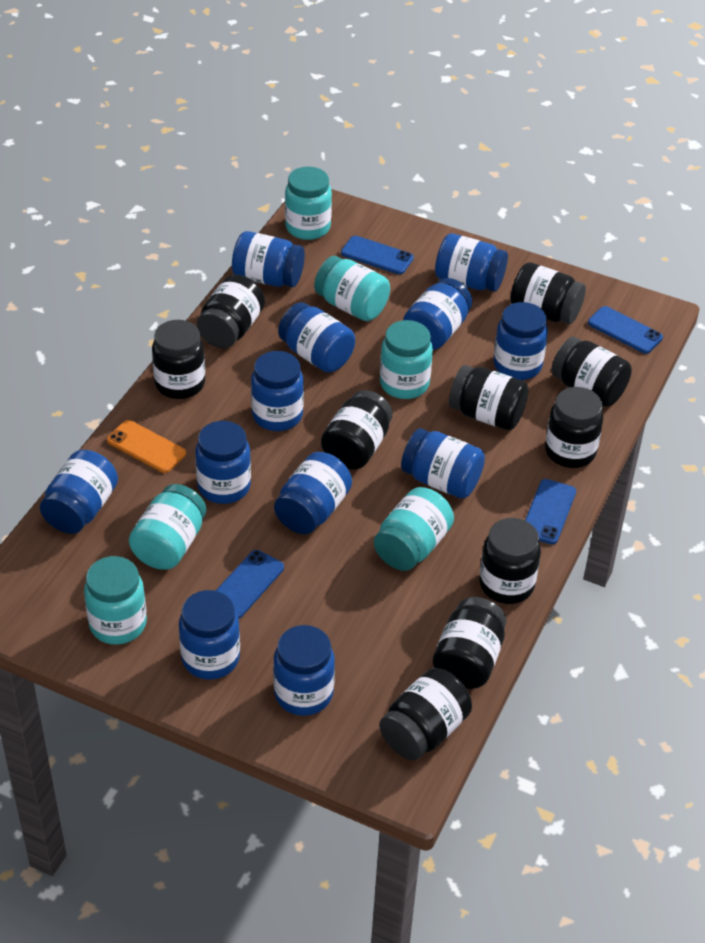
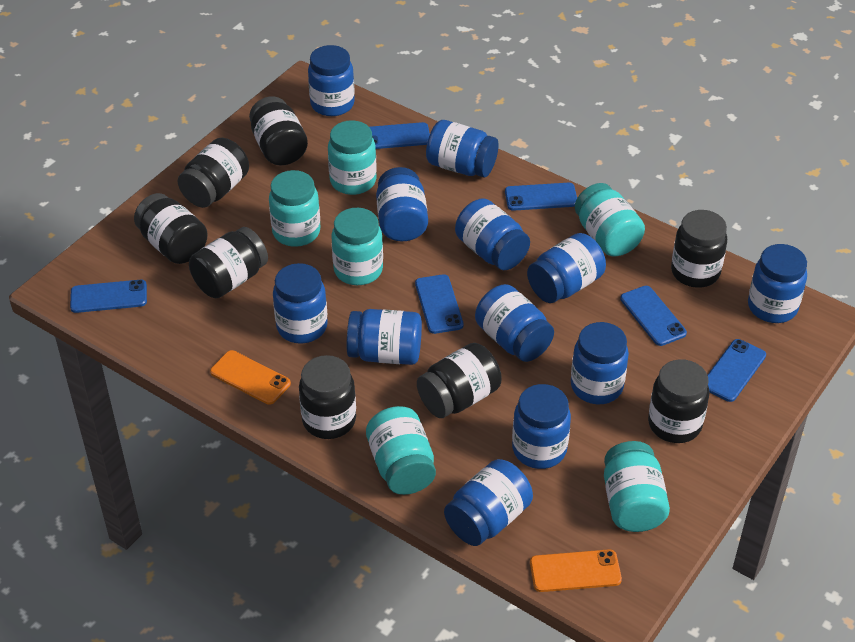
black jar: 10 -> 8
blue phone: 4 -> 6
orange phone: 1 -> 2

